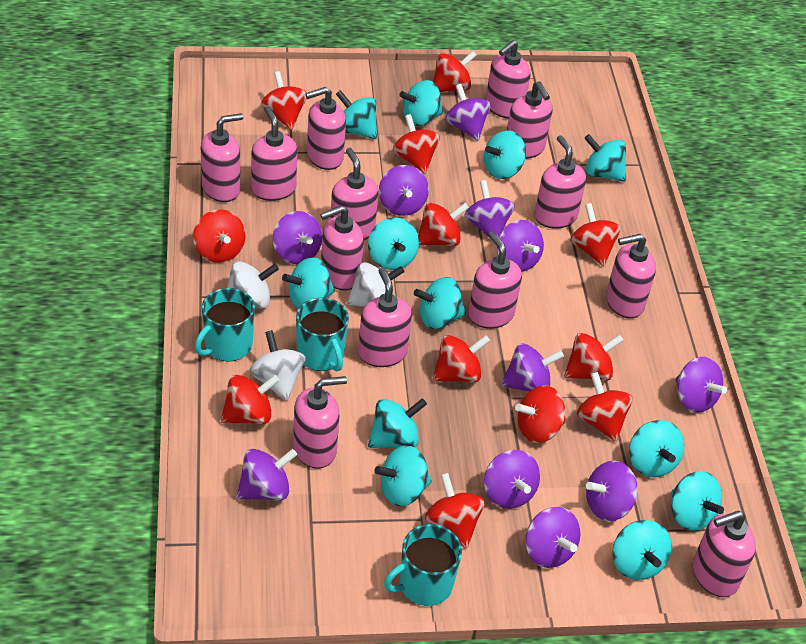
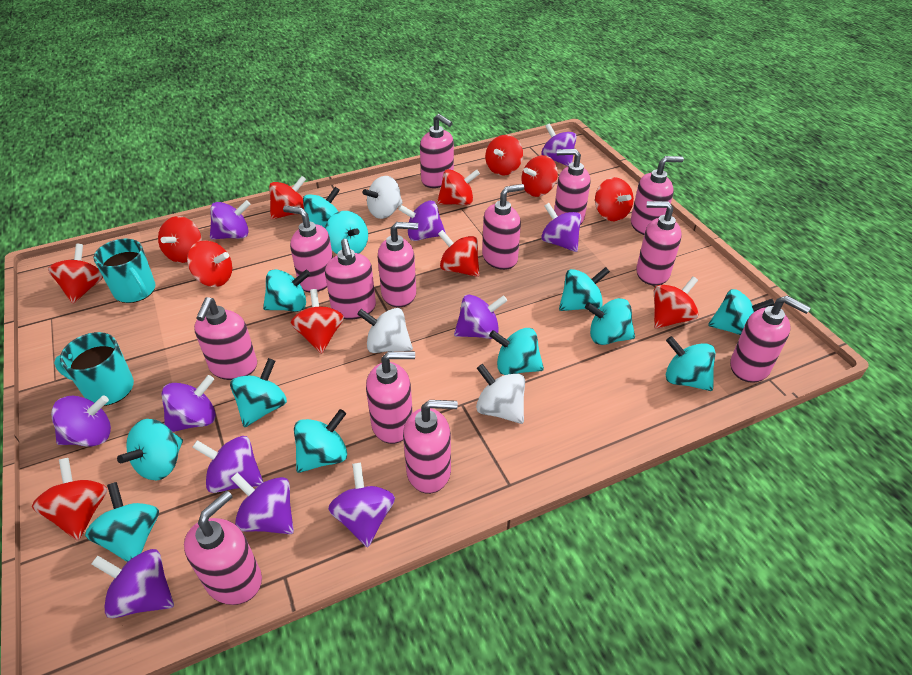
turquoise mug: 3 -> 2

